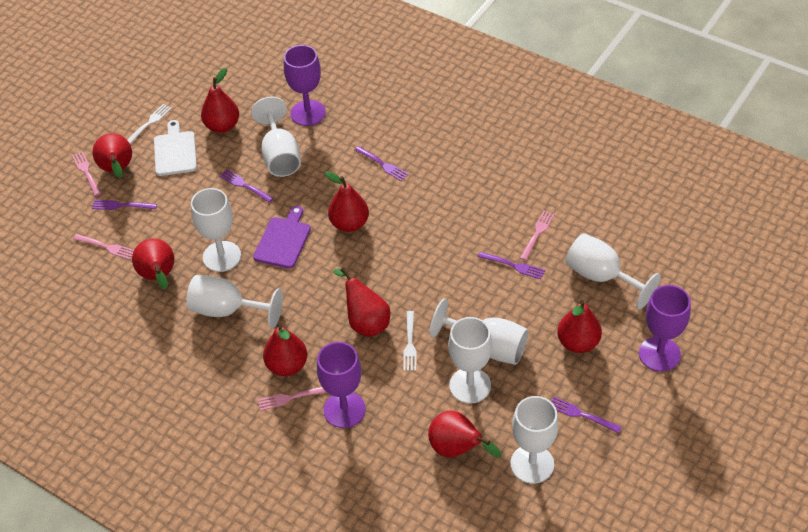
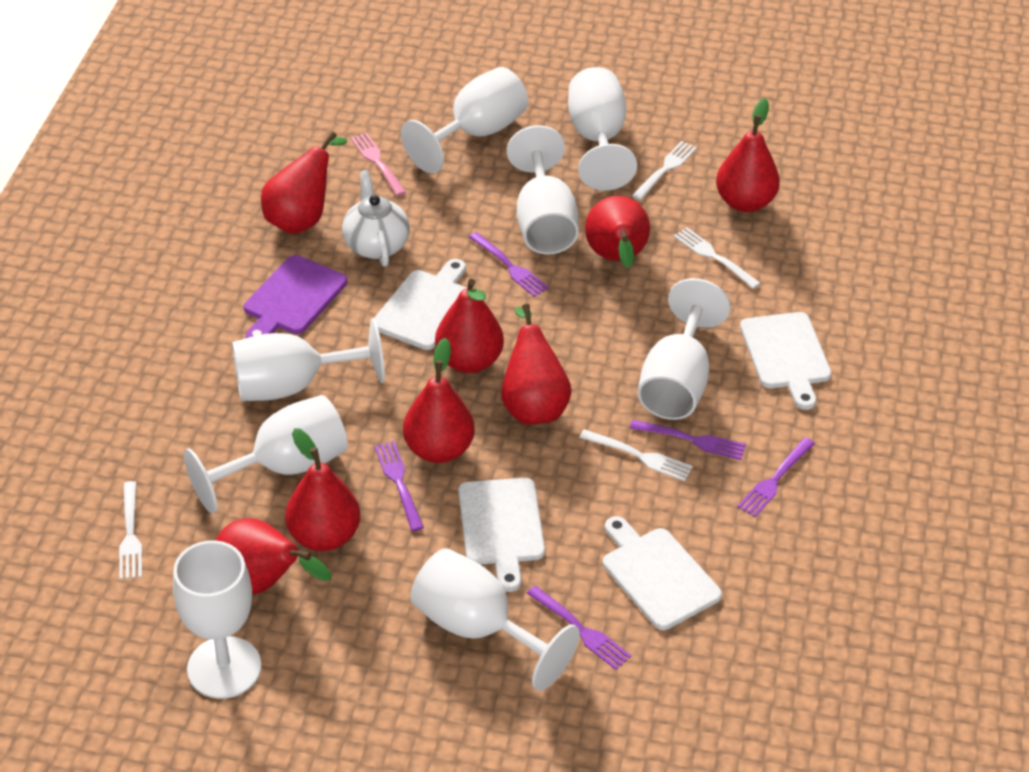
pink fork: 4 -> 1
purple goblet: 3 -> 0
white cutting board: 1 -> 4
white fork: 2 -> 4
white goblet: 7 -> 8
white teapot: 0 -> 1

